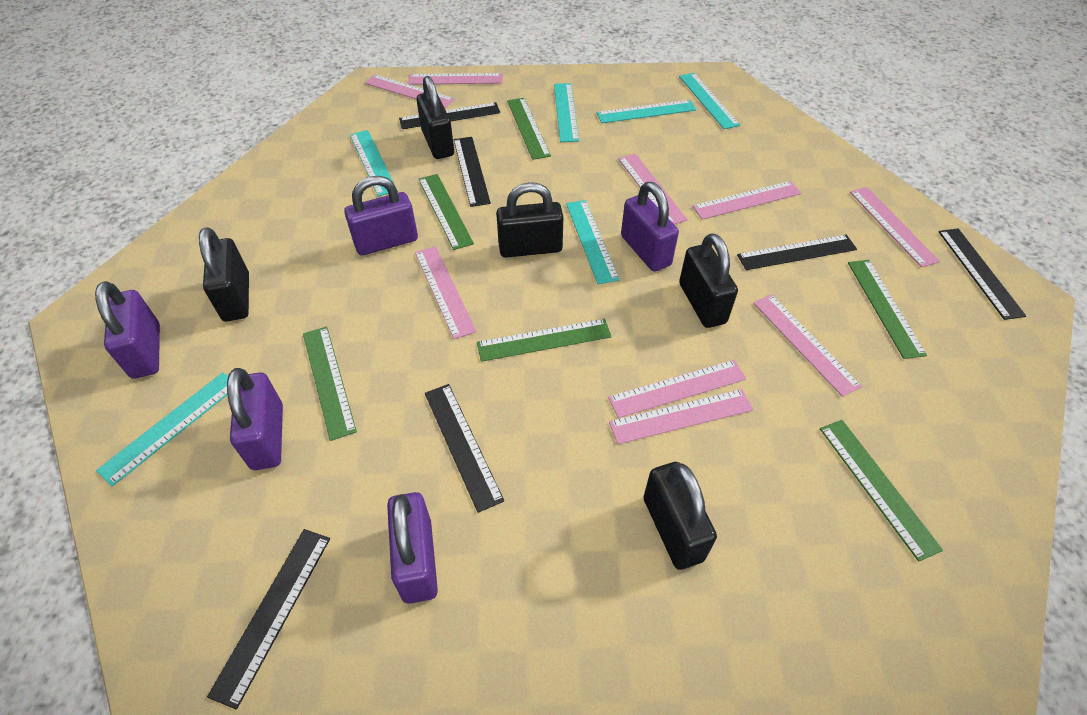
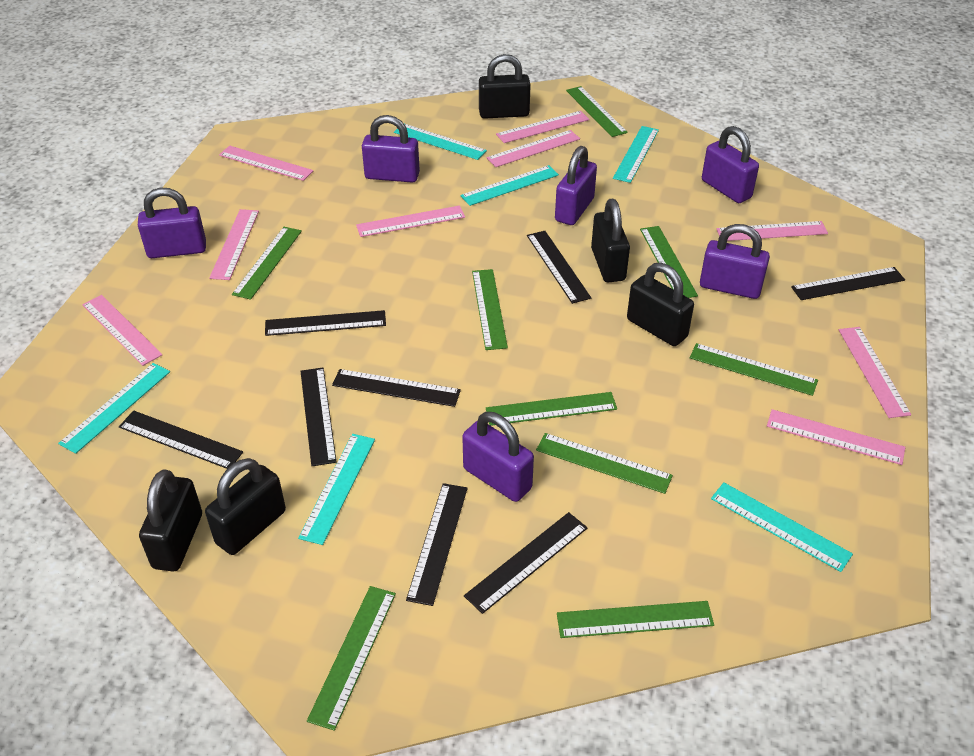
black ruler: 6 -> 8
green ruler: 6 -> 9
purple padlock: 5 -> 6

